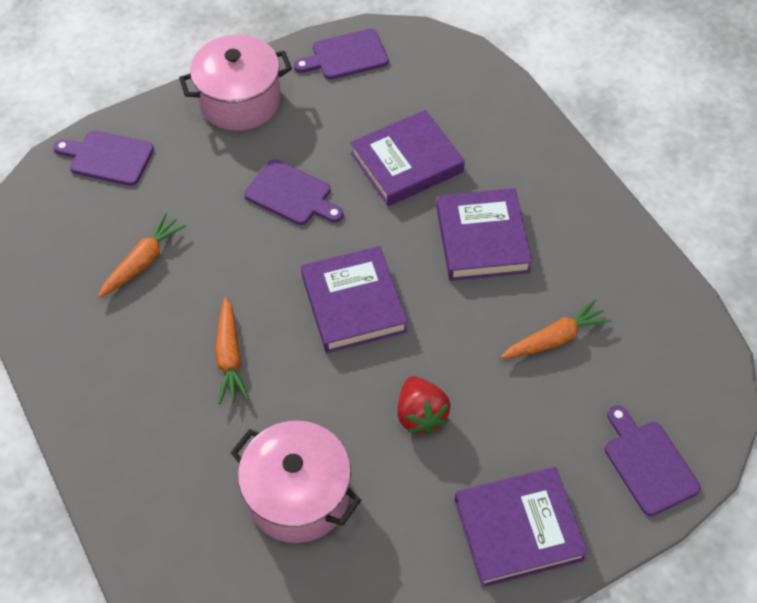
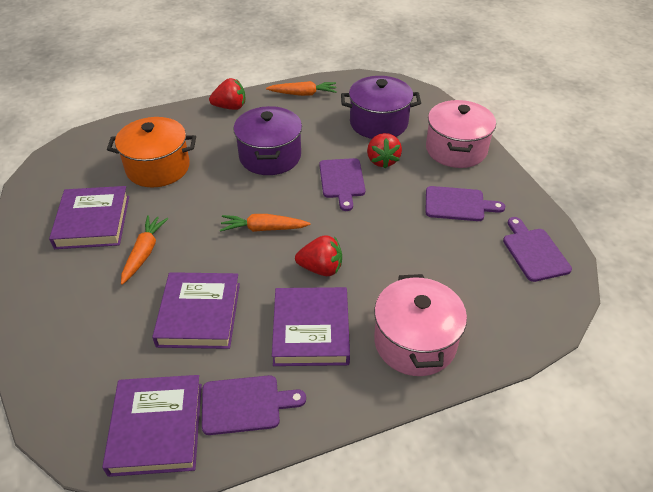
orange pot: 0 -> 1
purple pot: 0 -> 2
red strawberry: 1 -> 3

